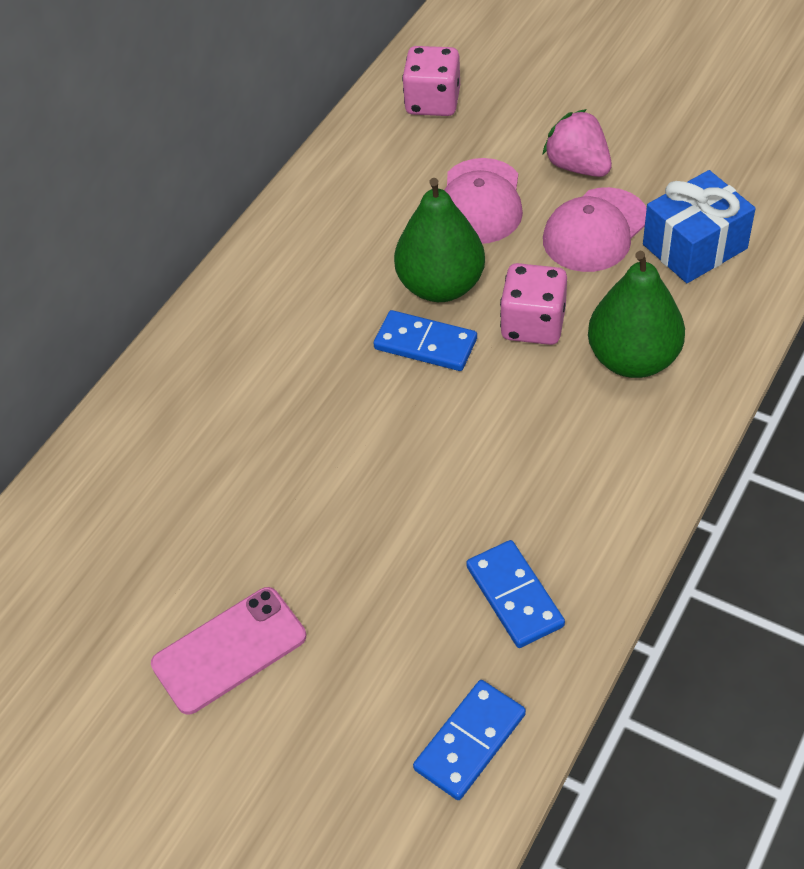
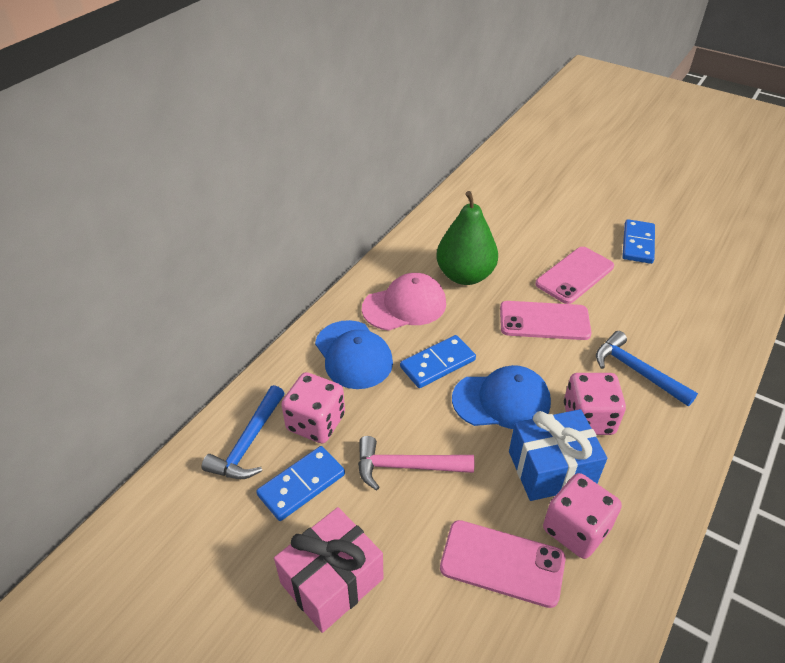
blue cap: 0 -> 2
blue hammer: 0 -> 2
green pear: 2 -> 1
pink cap: 2 -> 1
pink dice: 2 -> 3
pink gift: 0 -> 1
pink hammer: 0 -> 1
pink phone: 1 -> 3
pink strawberry: 1 -> 0

